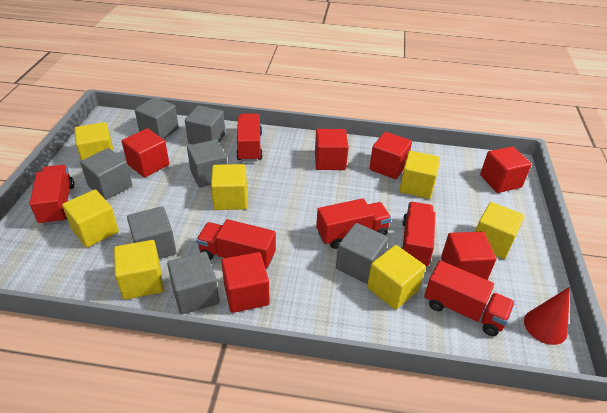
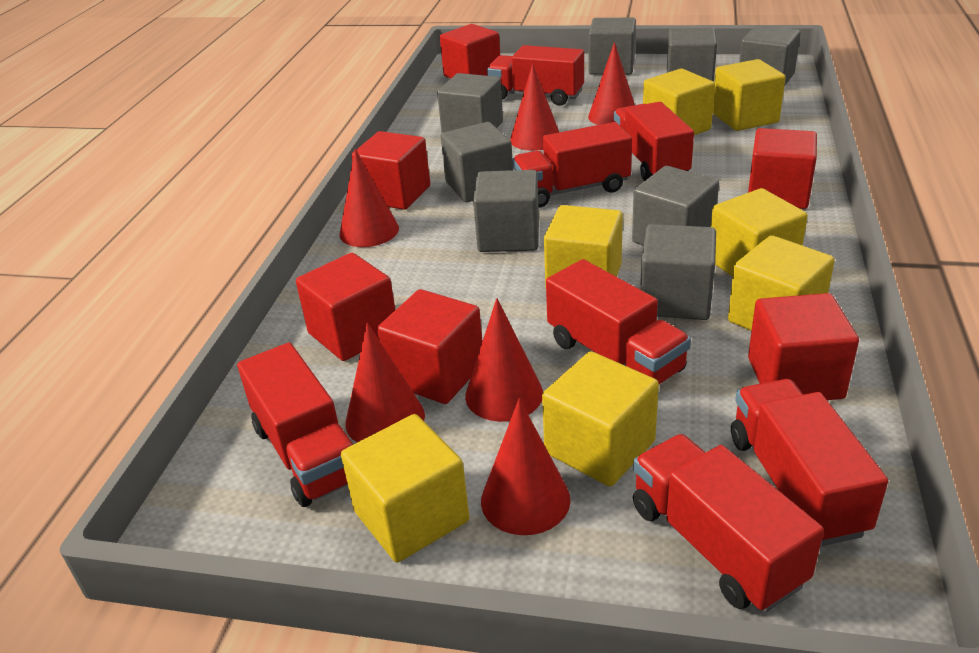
grey cube: 7 -> 8
red cone: 1 -> 6
red truck: 6 -> 7

